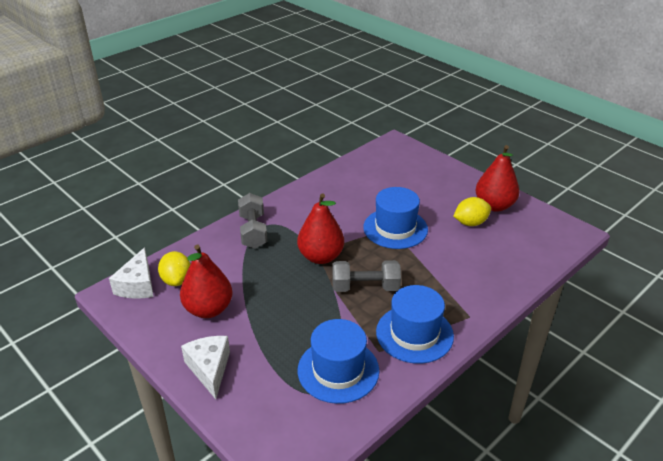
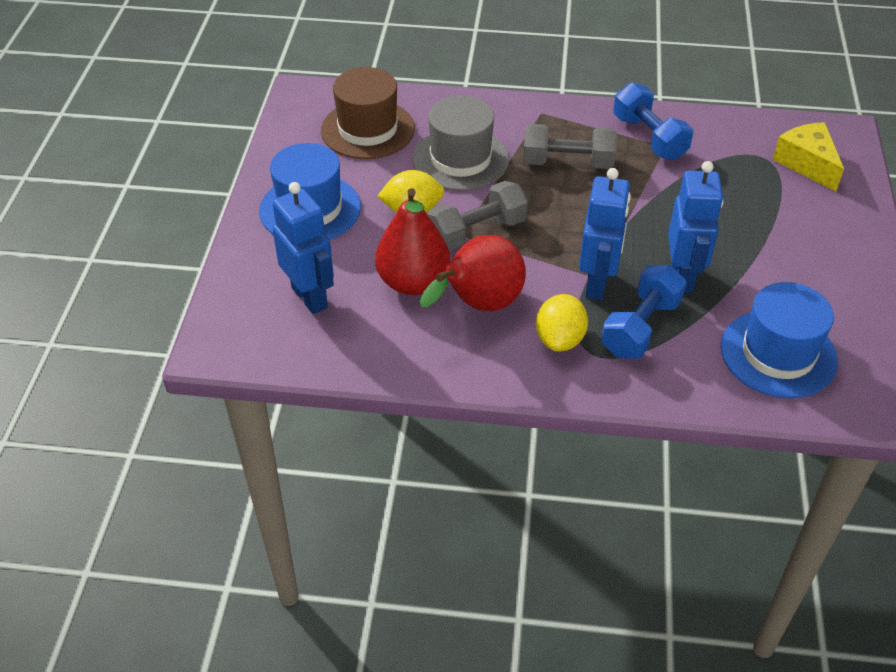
blue dumbbell: 0 -> 2
blue hat: 3 -> 2
blue robot: 0 -> 3
brown hat: 0 -> 1
grey hat: 0 -> 1
red pear: 3 -> 2
white cheese: 2 -> 0
yellow cheese: 0 -> 1

